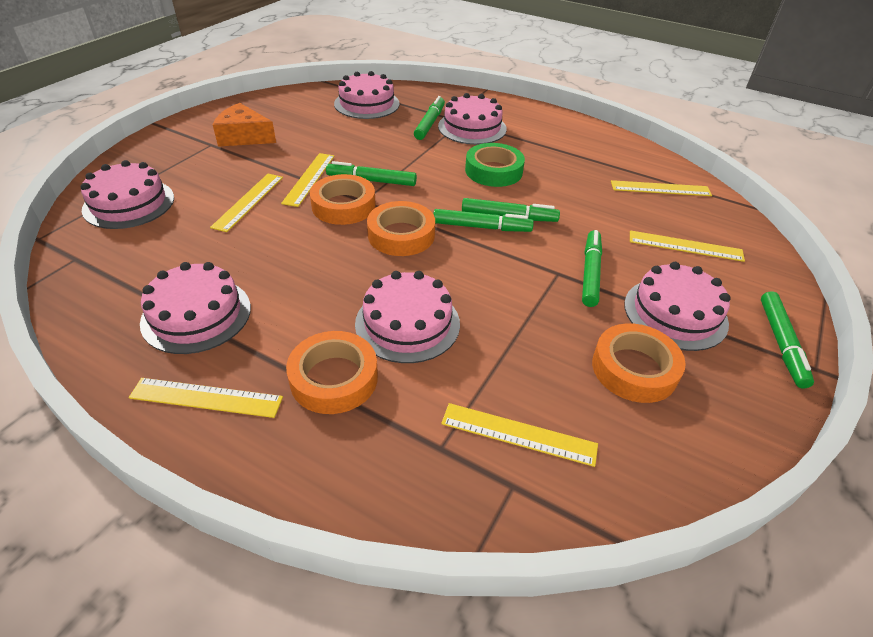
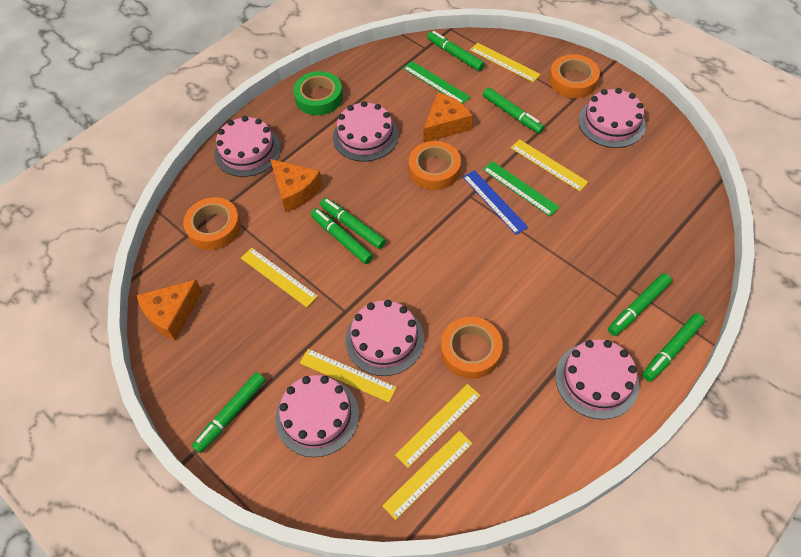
blue ruler: 0 -> 1
green marker: 6 -> 7
green ruler: 0 -> 2
orange cheese: 1 -> 3

